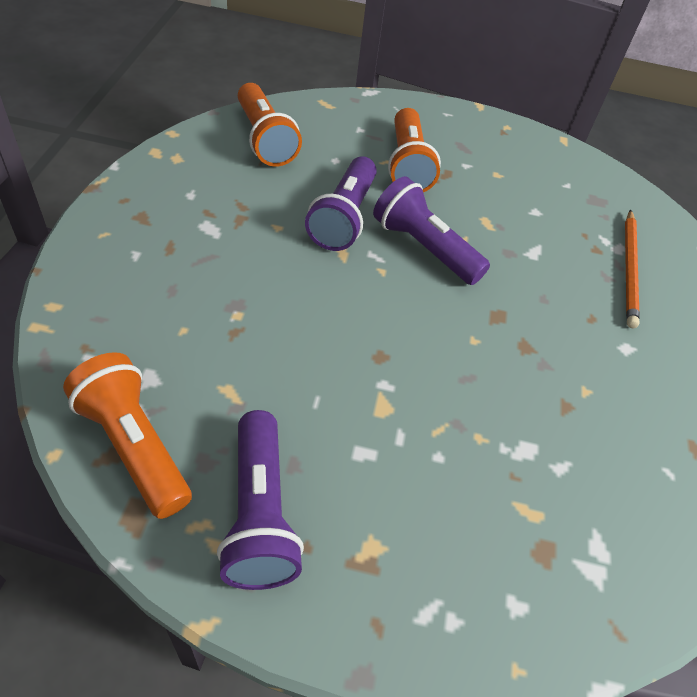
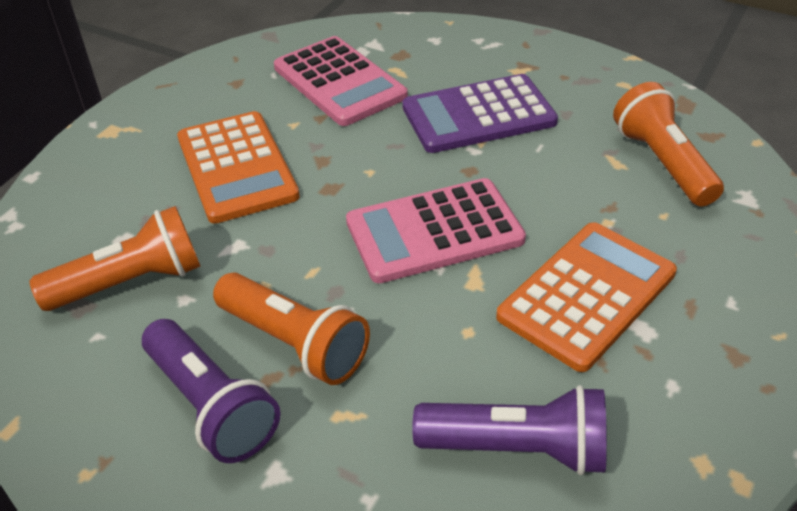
orange calculator: 0 -> 2
orange pencil: 1 -> 0
pink calculator: 0 -> 2
purple calculator: 0 -> 1
purple flashlight: 3 -> 2

